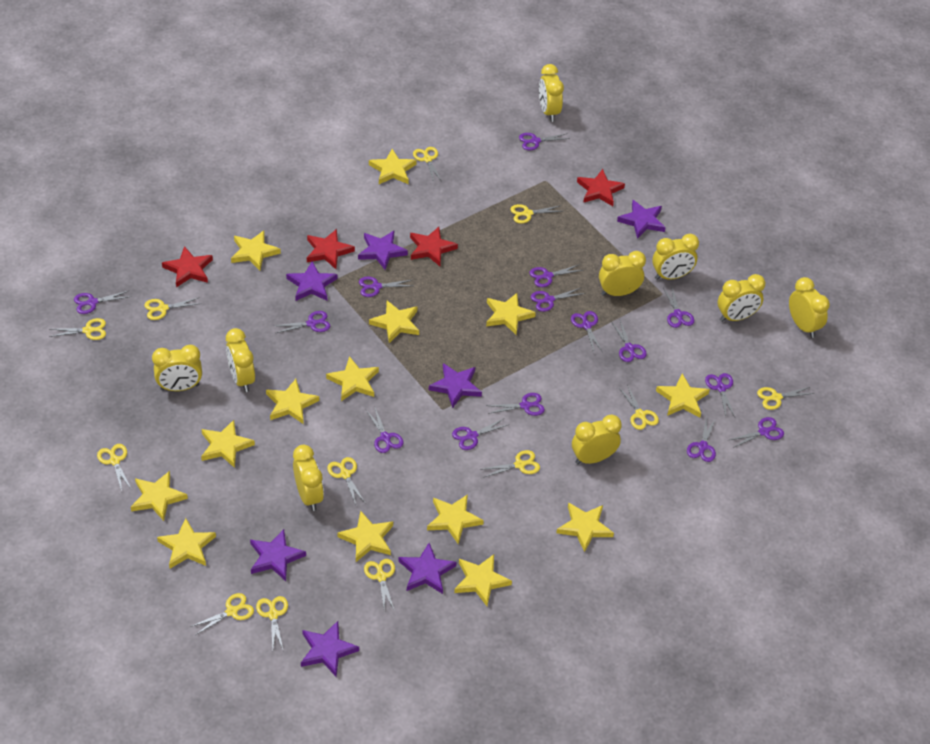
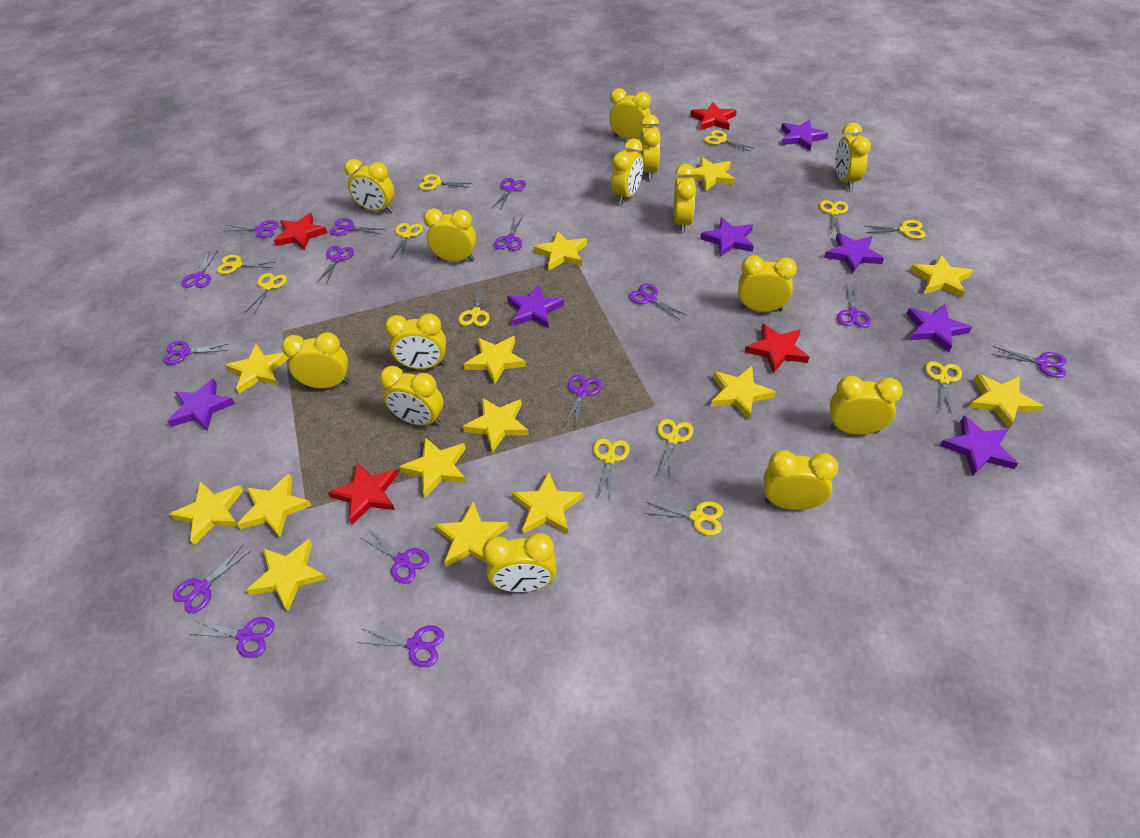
yellow clock: 9 -> 14

